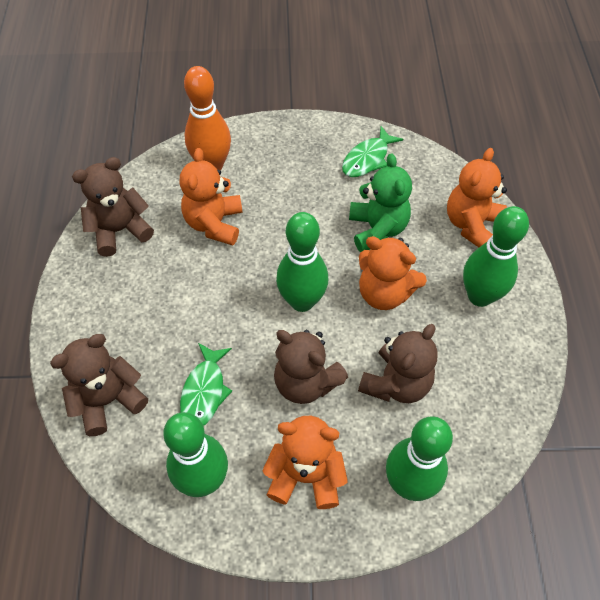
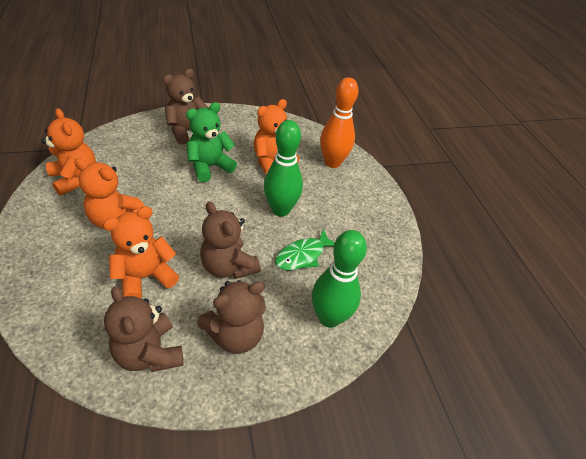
green bowling pin: 4 -> 2
green fish: 2 -> 1

